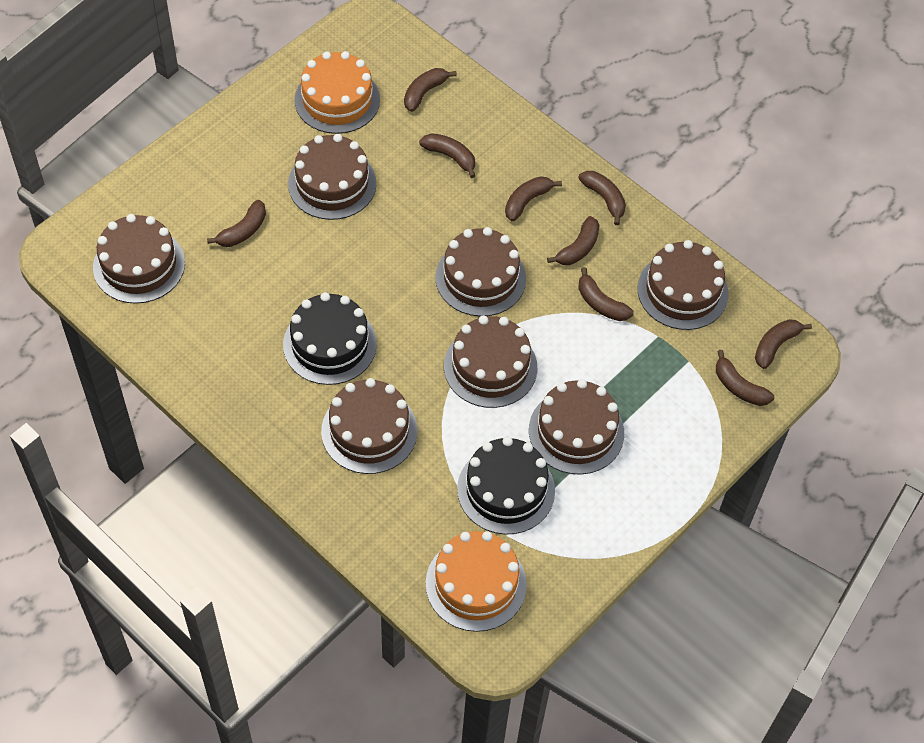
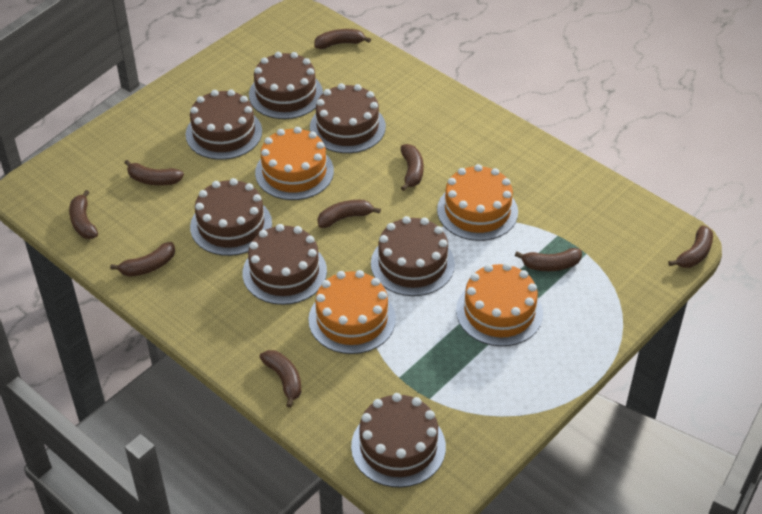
black cake: 2 -> 0
orange cake: 2 -> 4

